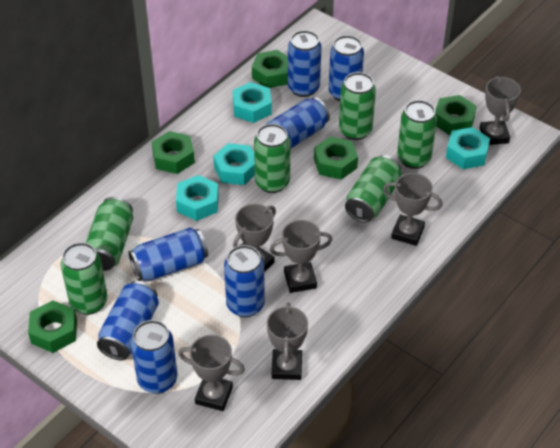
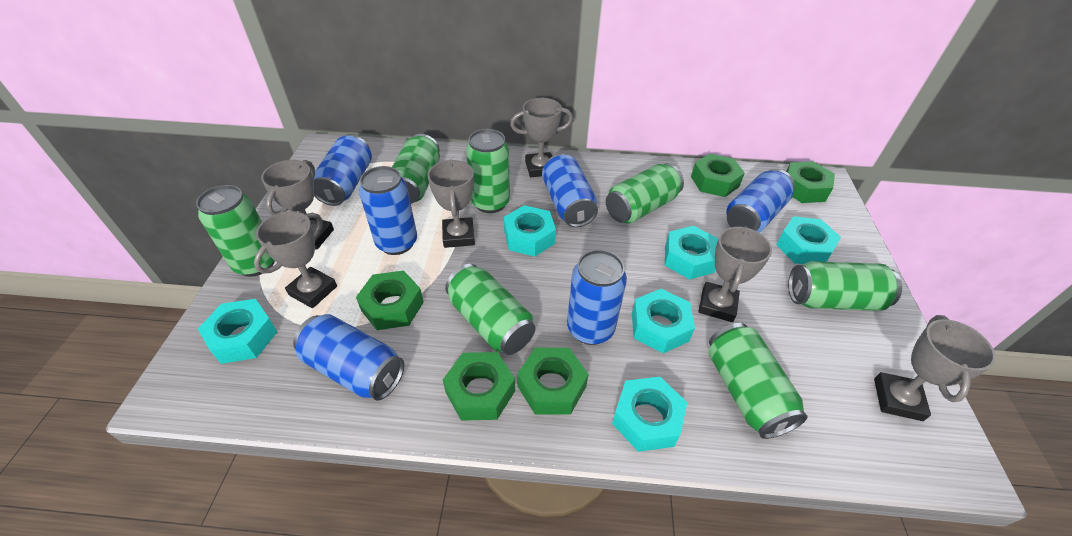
blue can: 7 -> 6
green can: 6 -> 7
turquoise nut: 4 -> 6

